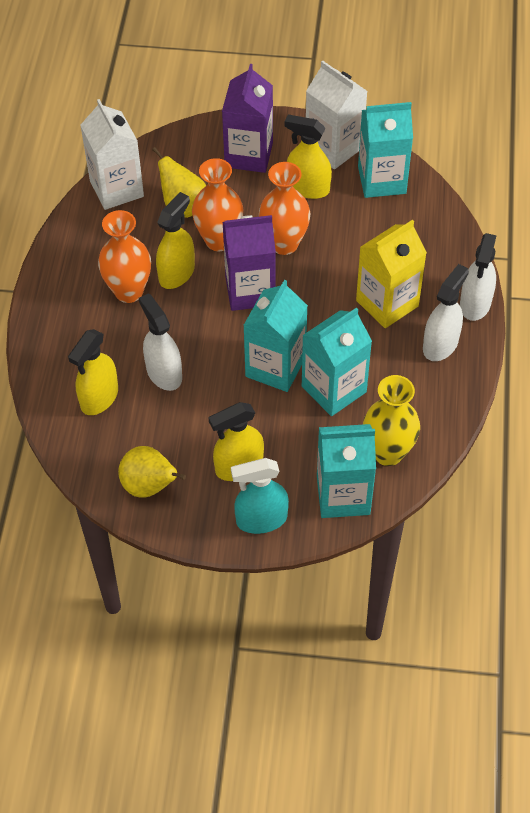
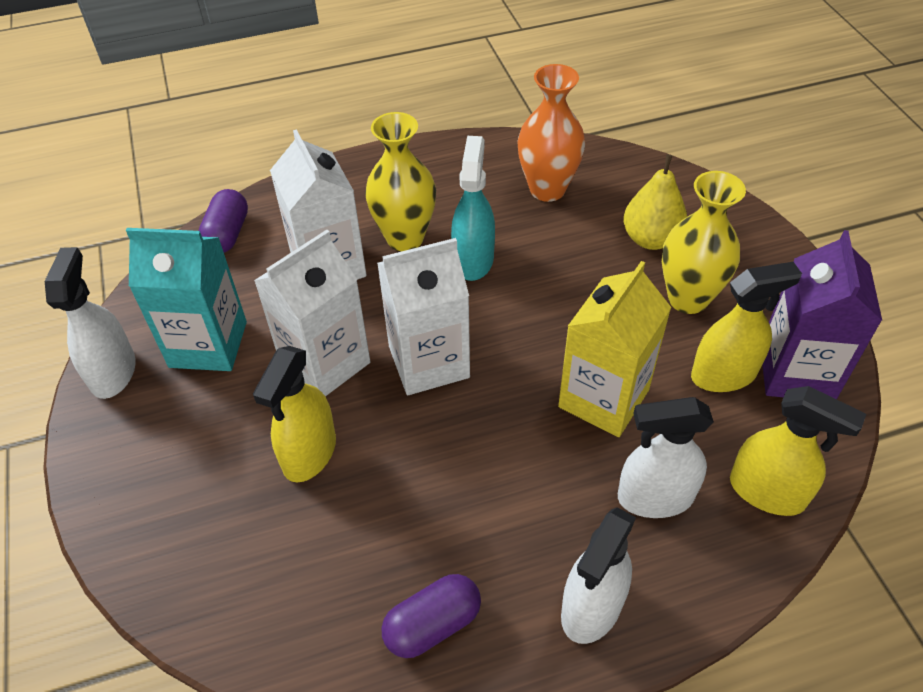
orange vase: 3 -> 1
purple capsule: 0 -> 2
purple carton: 2 -> 1
turquoise carton: 4 -> 1
white carton: 2 -> 3
yellow pear: 2 -> 1
yellow spray bottle: 4 -> 3
yellow vase: 1 -> 2

